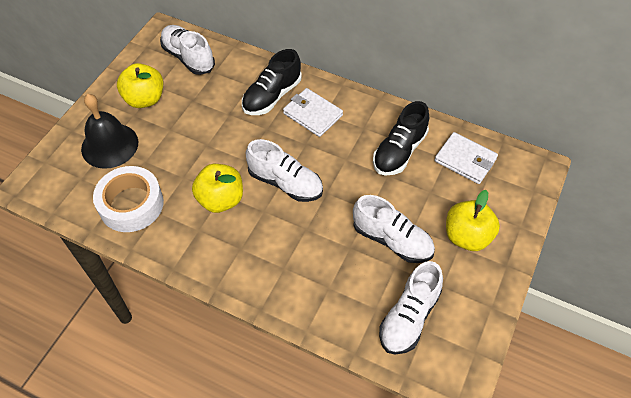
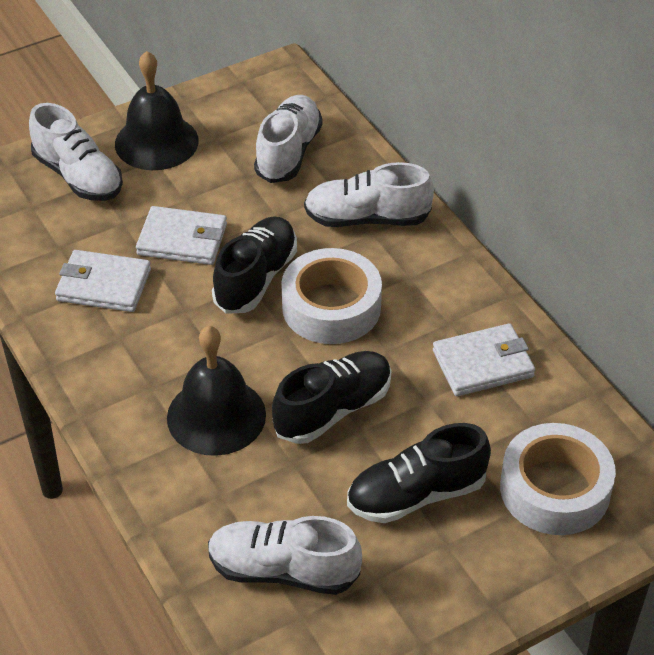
black bell: 1 -> 2
black shoe: 2 -> 3
white tape: 1 -> 2
white wallet: 2 -> 3
yellow apple: 3 -> 0

